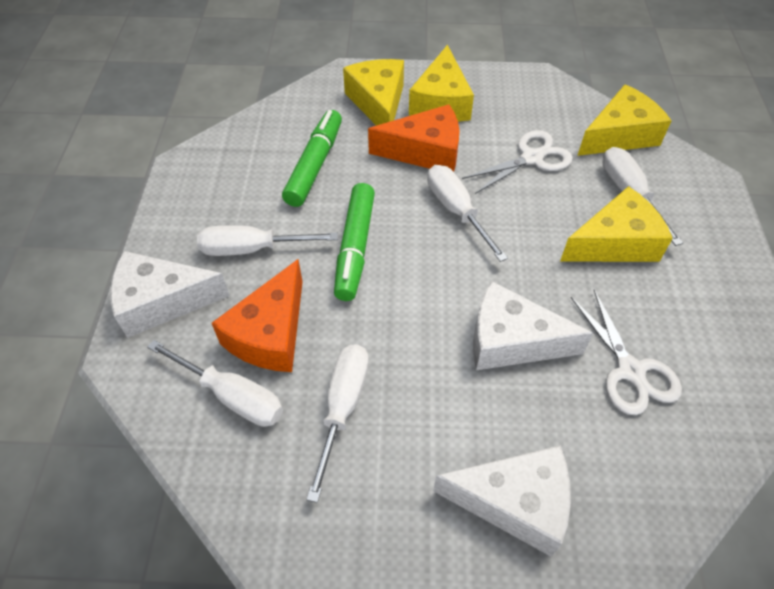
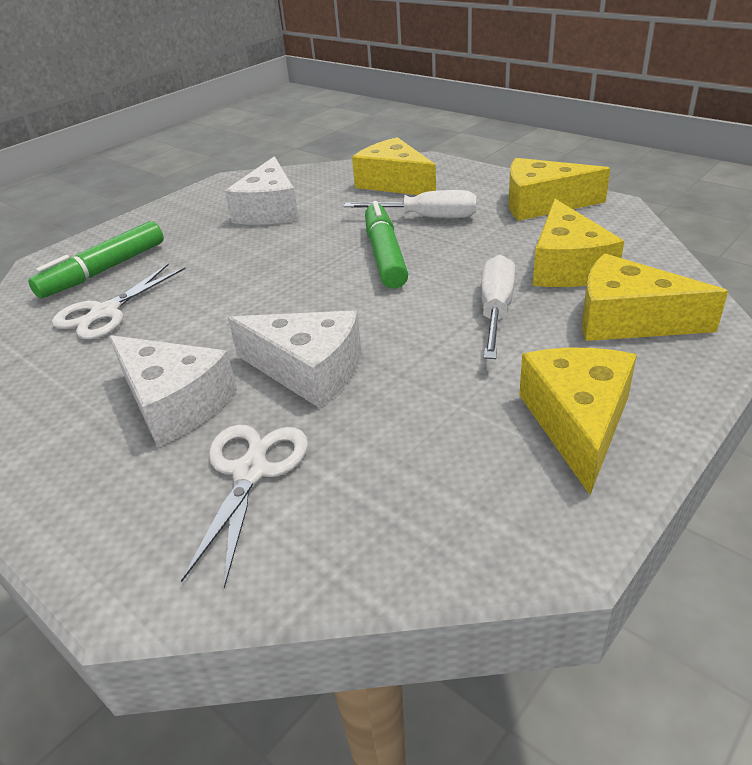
orange cheese: 2 -> 0
white screwdriver: 5 -> 2
yellow cheese: 4 -> 5

